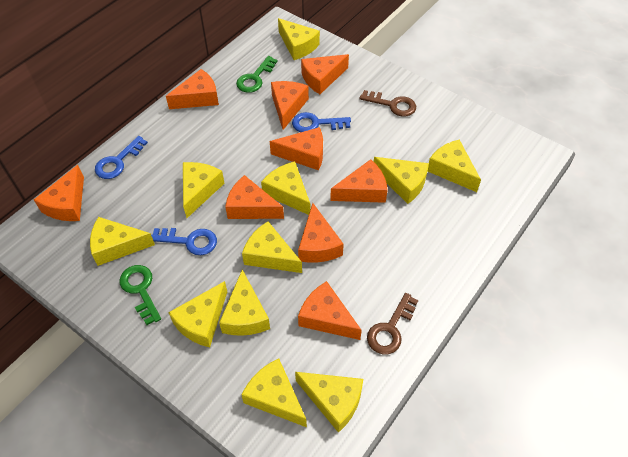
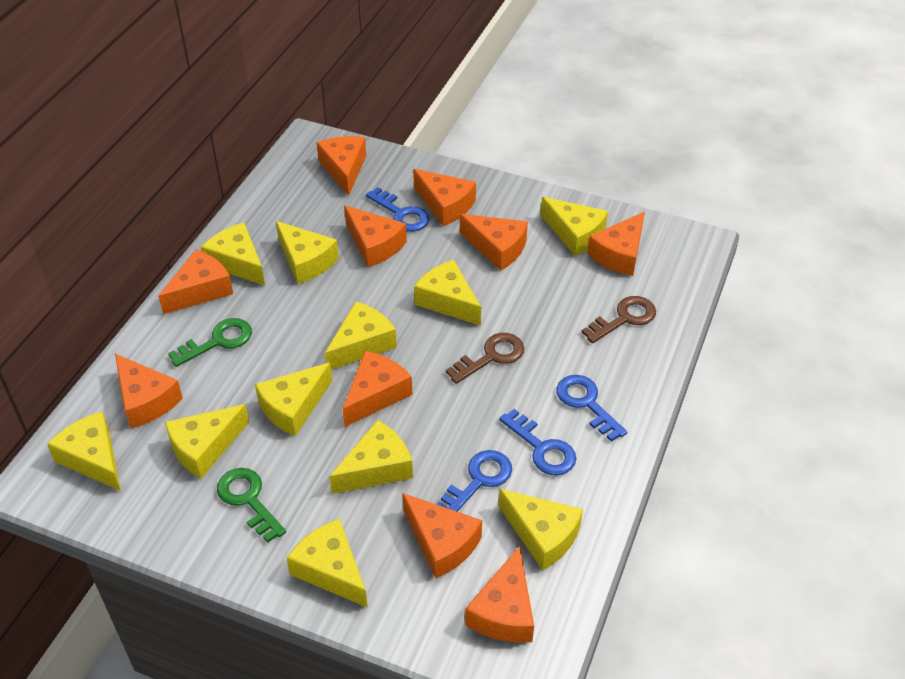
blue key: 3 -> 4
orange cheese: 9 -> 10

